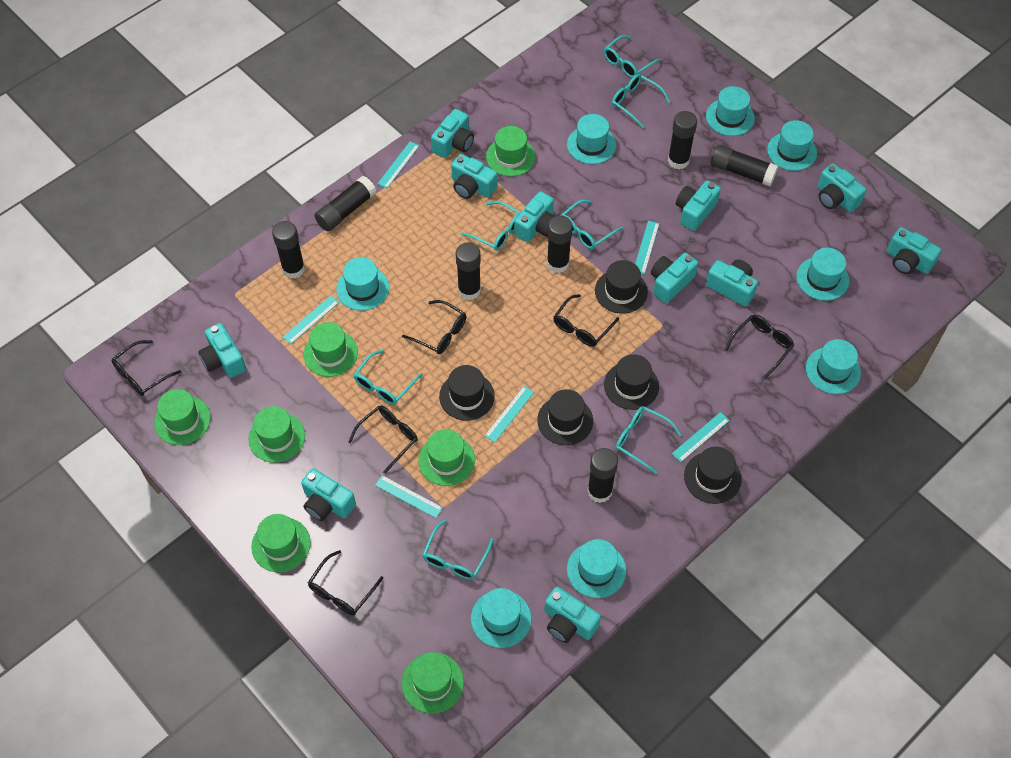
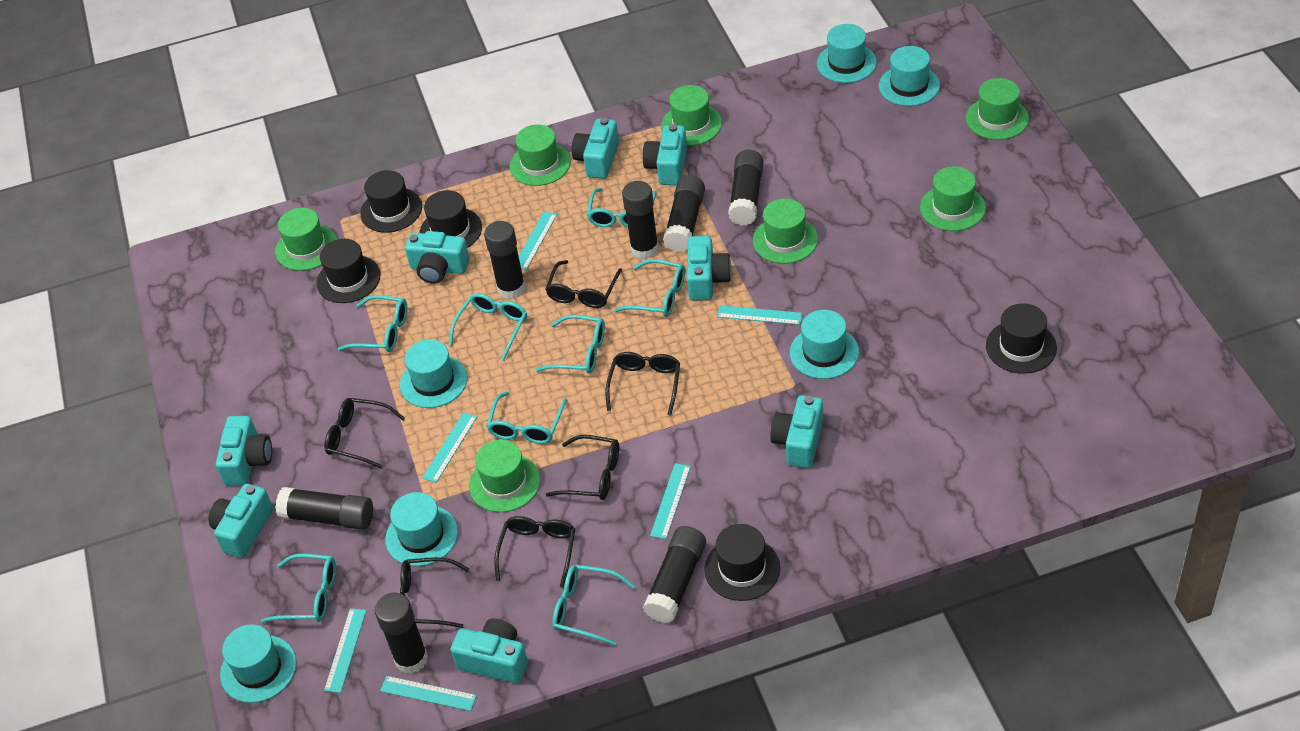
turquoise camera: 11 -> 8
turquoise glasses: 7 -> 8
turquoise hat: 8 -> 6

